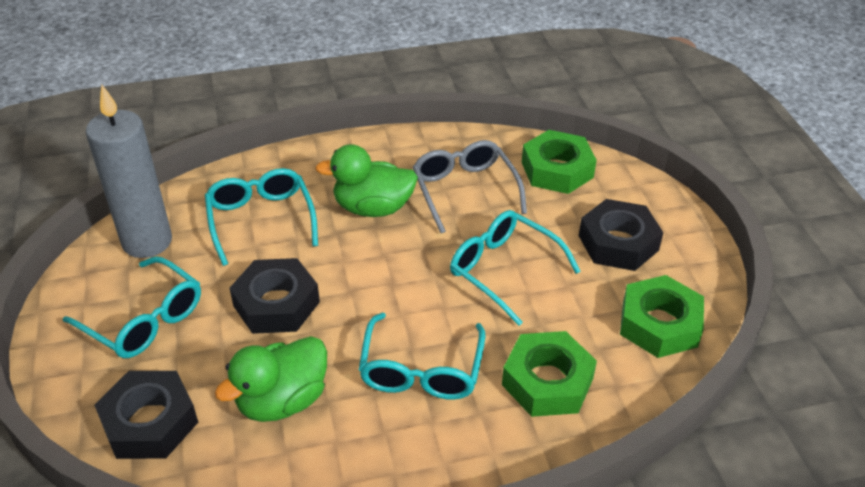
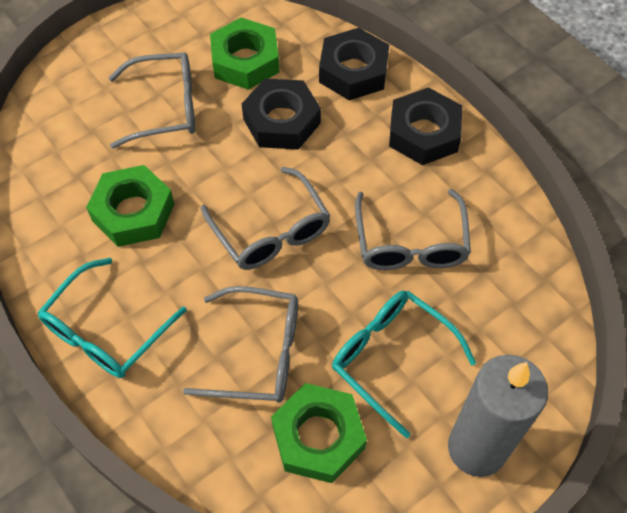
green duck: 2 -> 0
grey glasses: 1 -> 4
turquoise glasses: 4 -> 2

